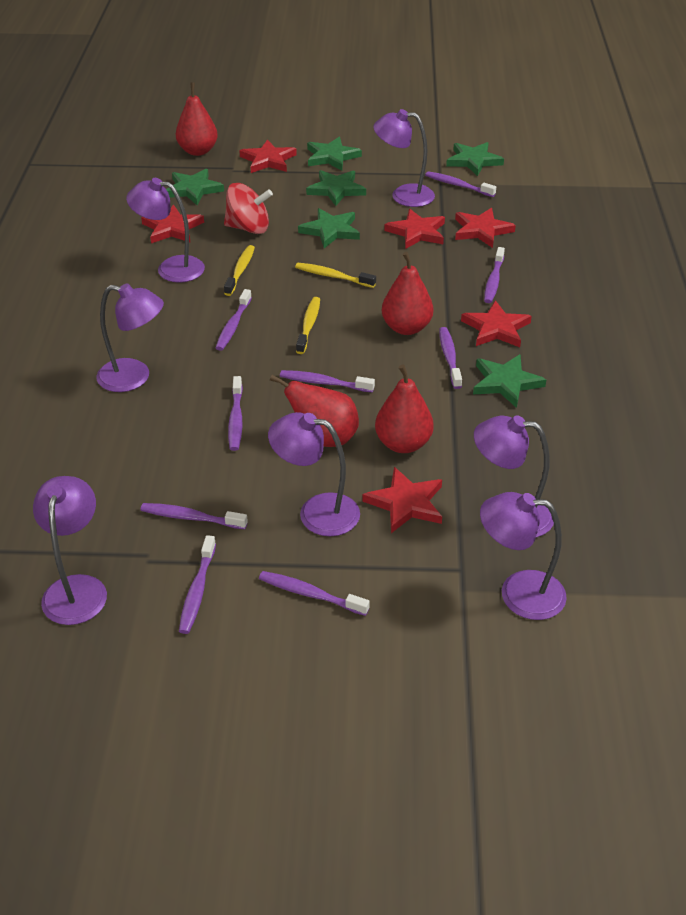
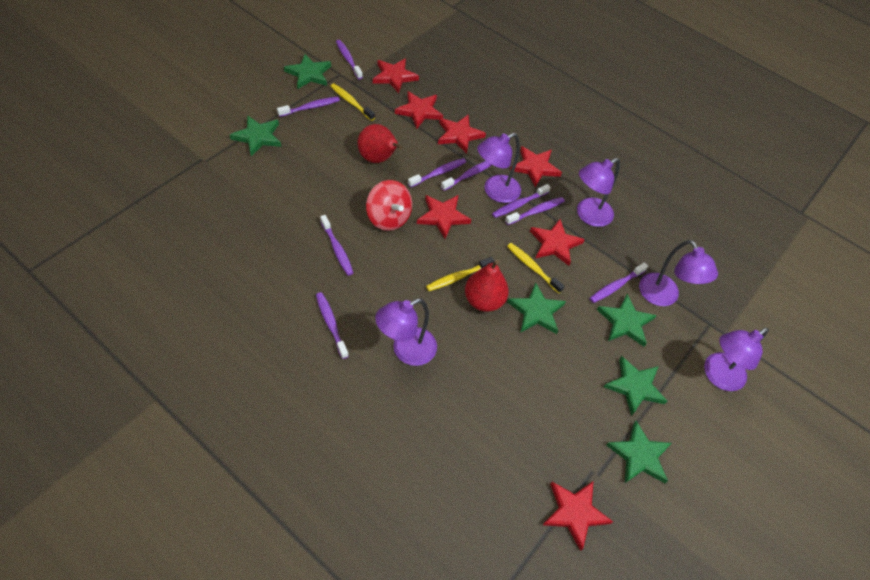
purple lamp: 7 -> 5
red pear: 4 -> 2
red star: 6 -> 7

